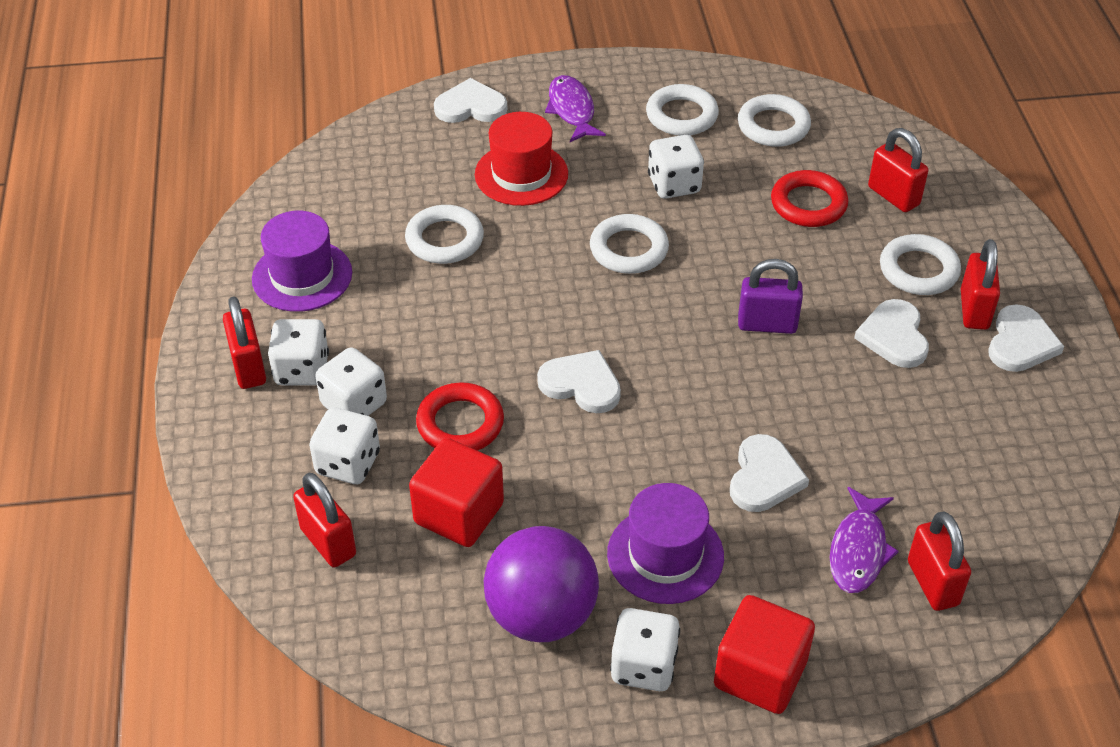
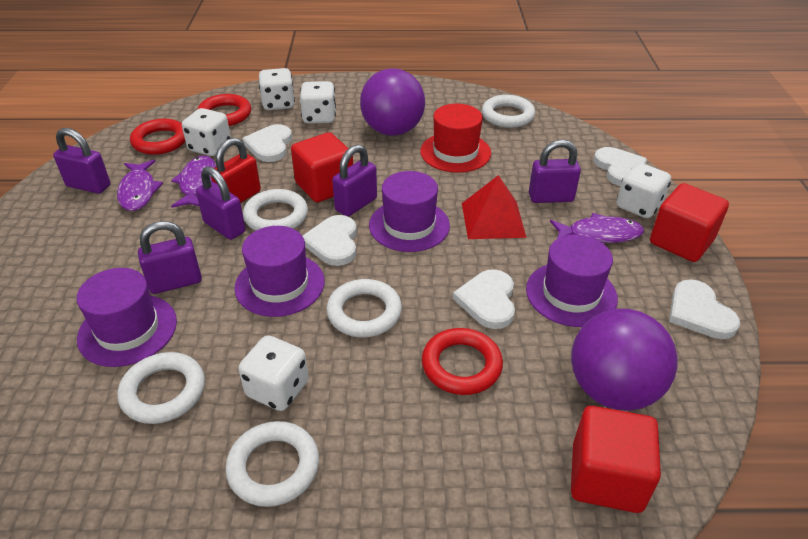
purple ball: 1 -> 2
purple fish: 2 -> 3
purple hat: 2 -> 4
purple padlock: 1 -> 5
red cube: 2 -> 3
red padlock: 5 -> 1
red pyramid: 0 -> 1
red ring: 2 -> 3

